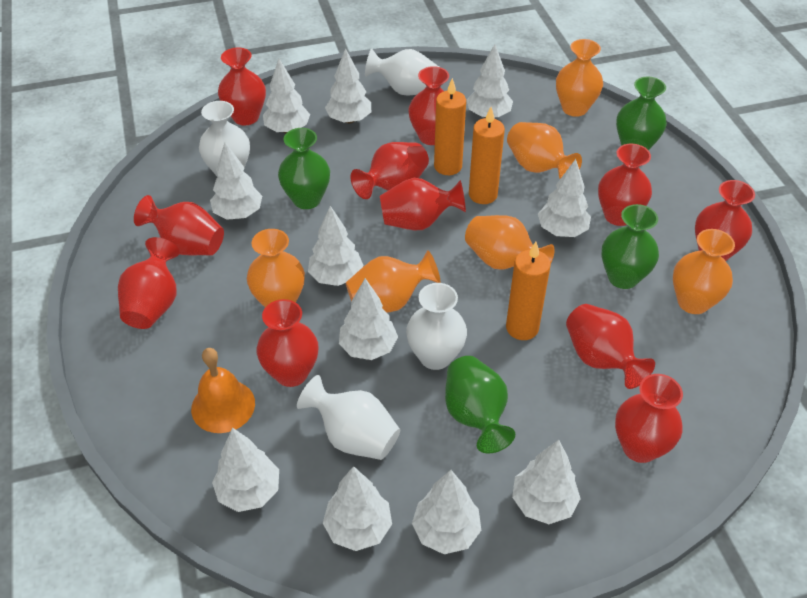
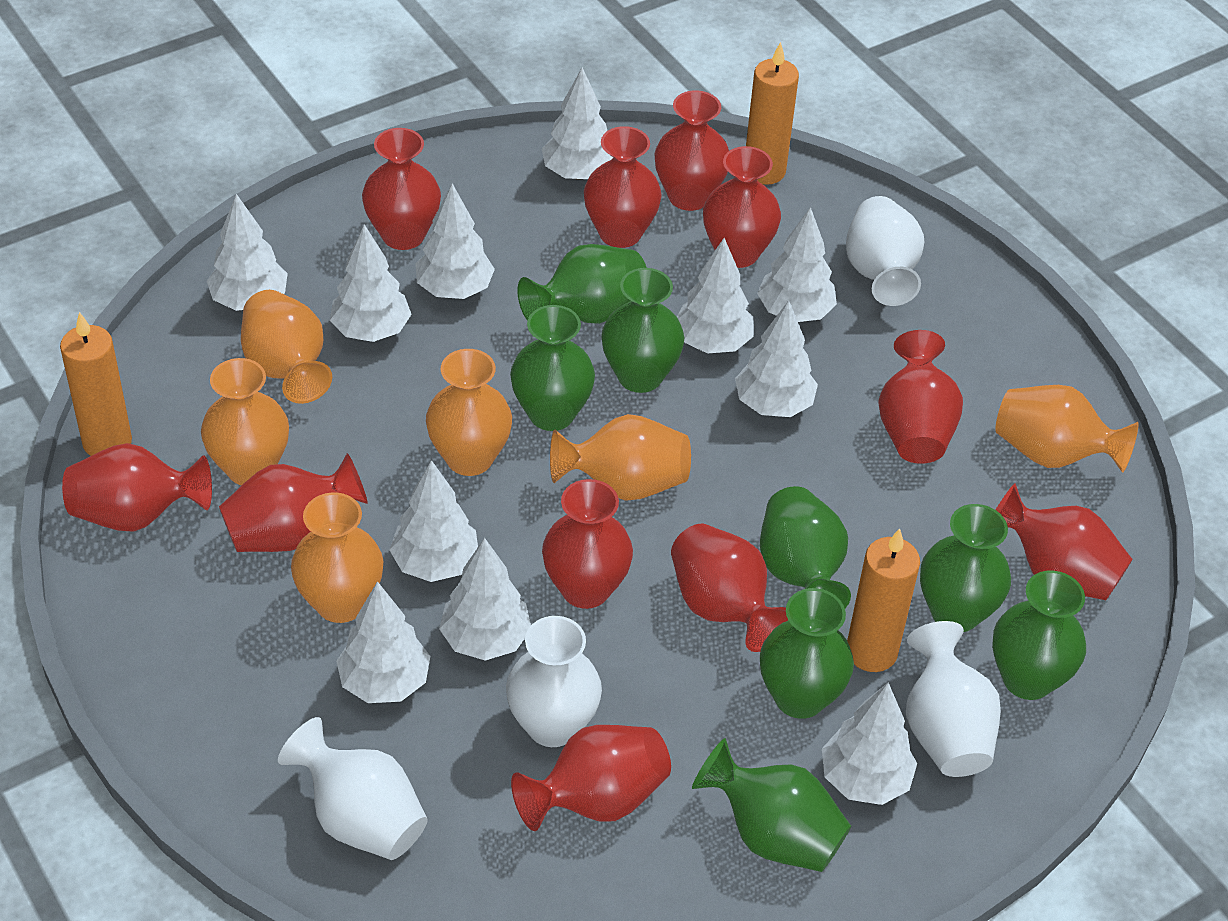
green vase: 4 -> 8
orange bell: 1 -> 0

